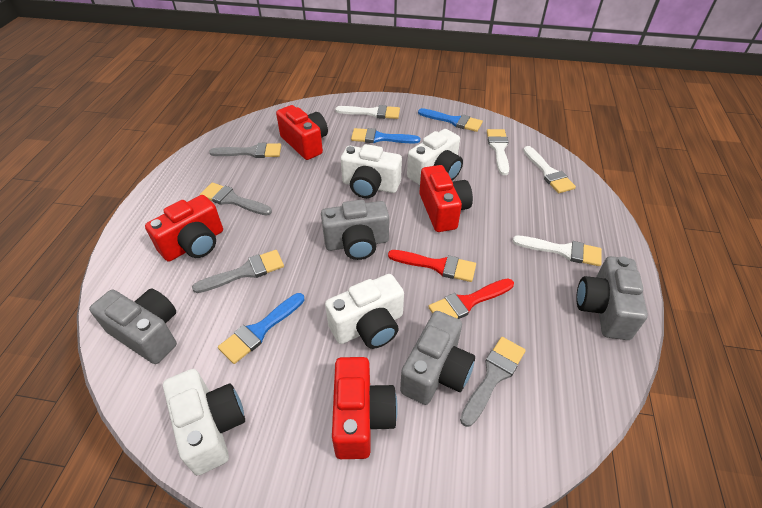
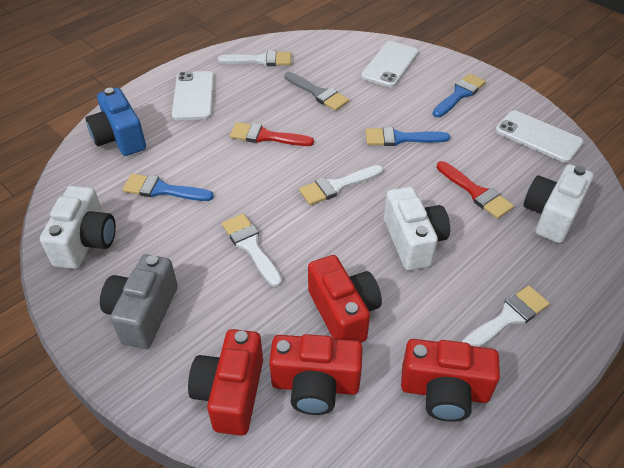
blue camera: 0 -> 1
grey brush: 4 -> 1
grey camera: 4 -> 1
white camera: 4 -> 3
white phone: 0 -> 3

